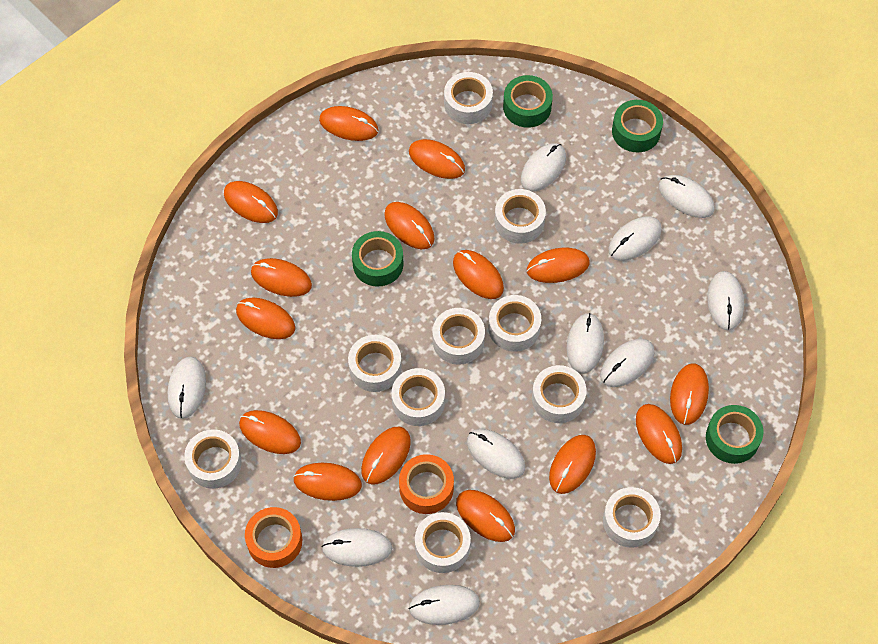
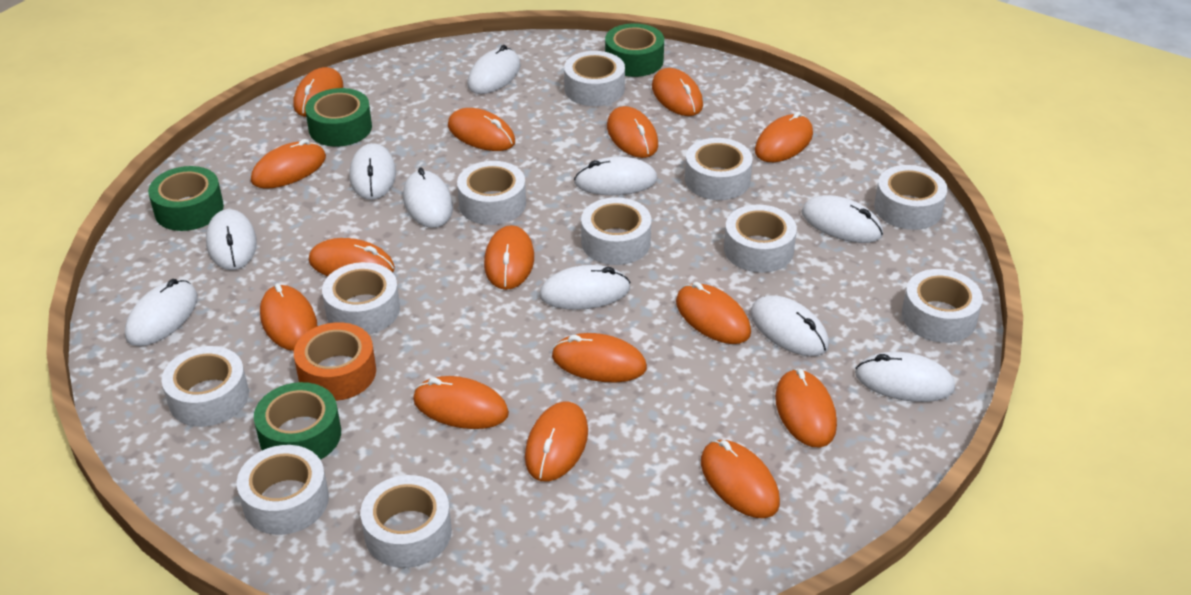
orange tape: 2 -> 1
white tape: 10 -> 11

